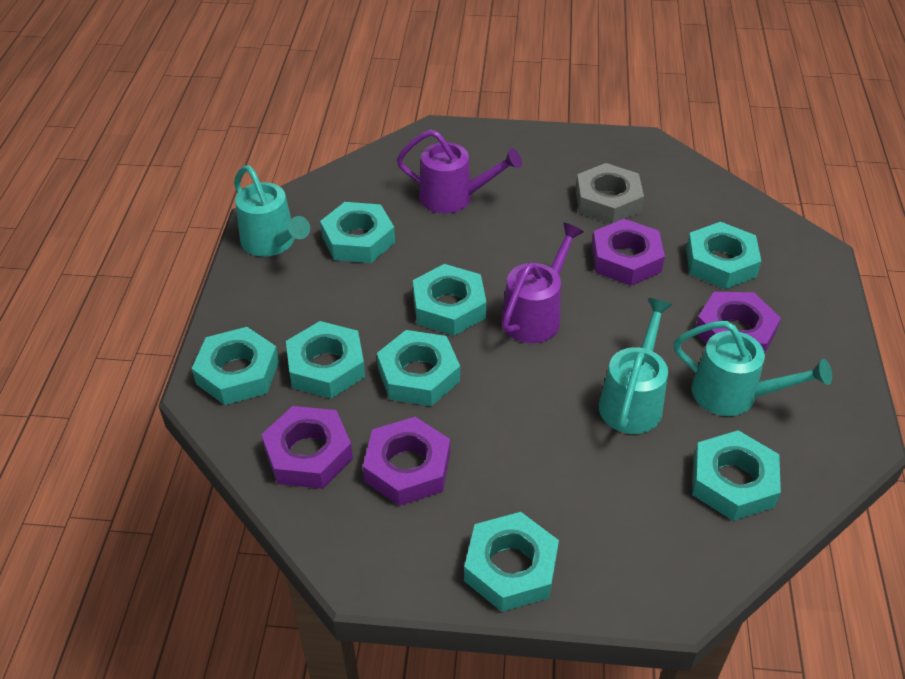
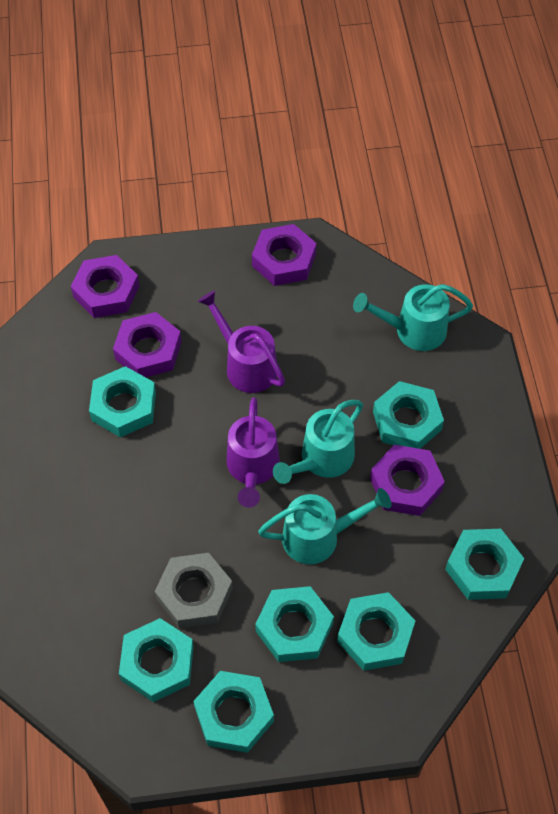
turquoise nut: 8 -> 7

